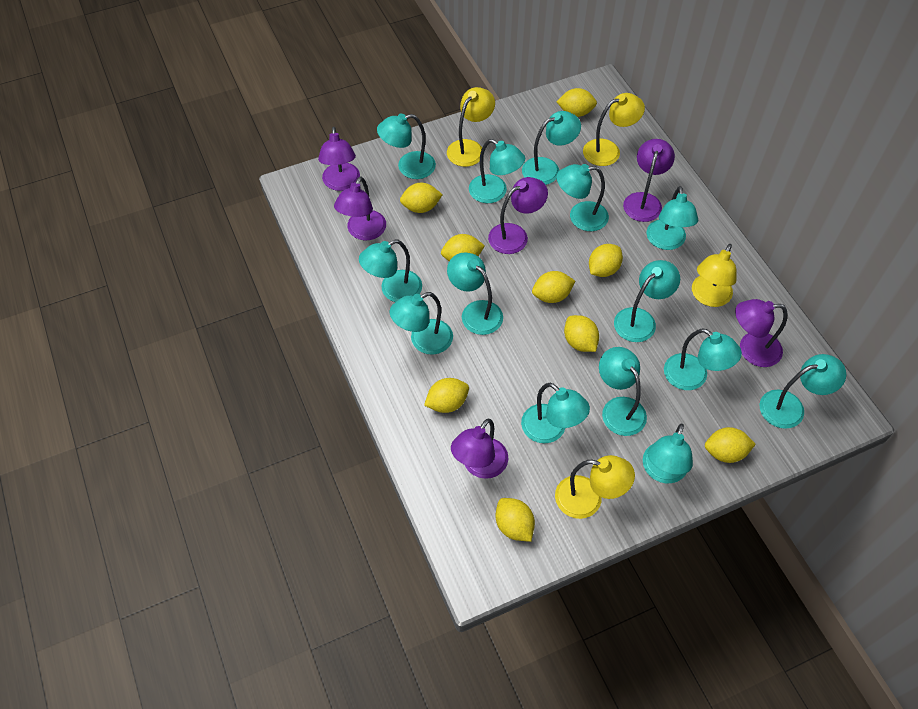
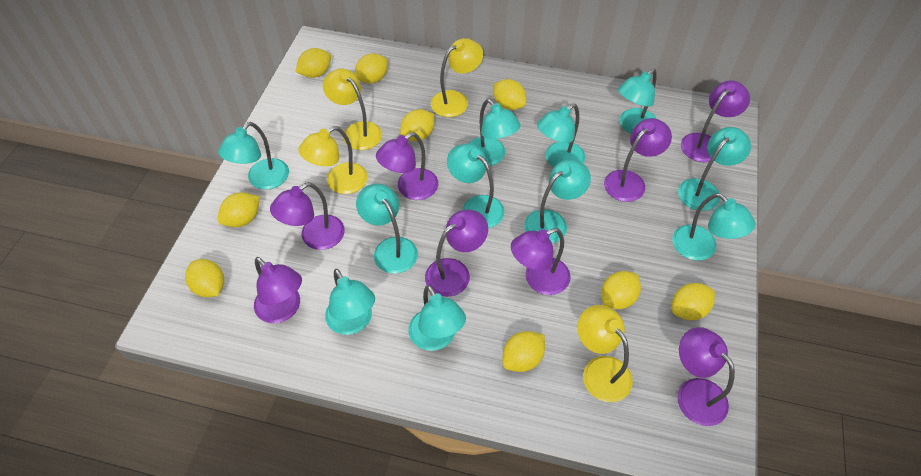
purple lamp: 6 -> 8
turquoise lamp: 14 -> 11

